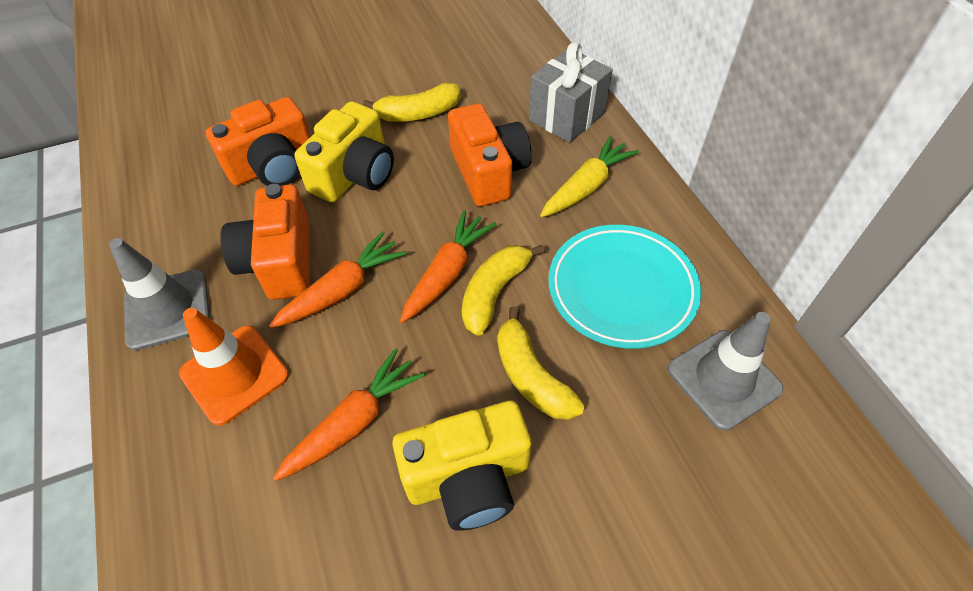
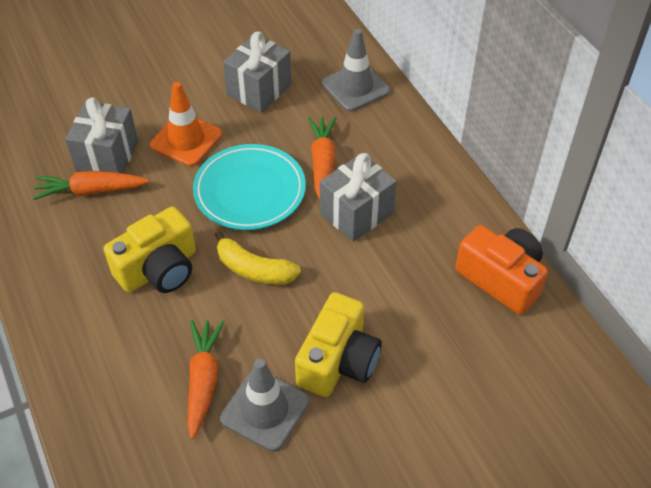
grey gift: 1 -> 3
orange camera: 3 -> 1
yellow banana: 3 -> 1
yellow carrot: 1 -> 0

